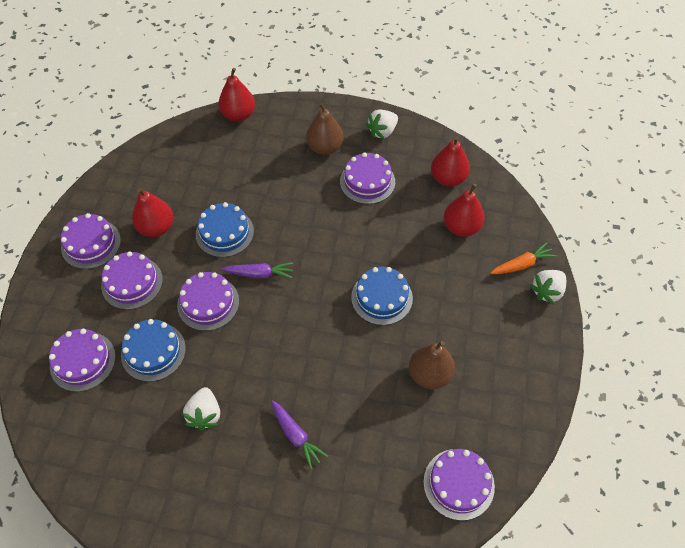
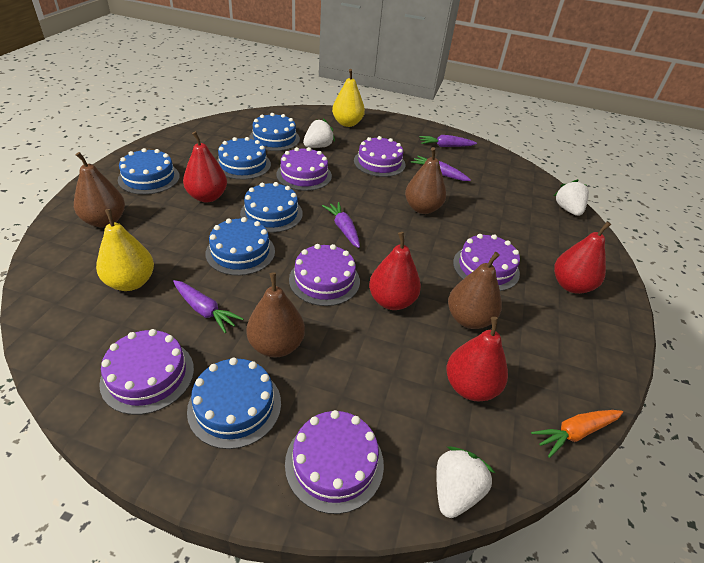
blue cake: 3 -> 6
brown pear: 2 -> 4
purple carrot: 2 -> 4
yellow pear: 0 -> 2

